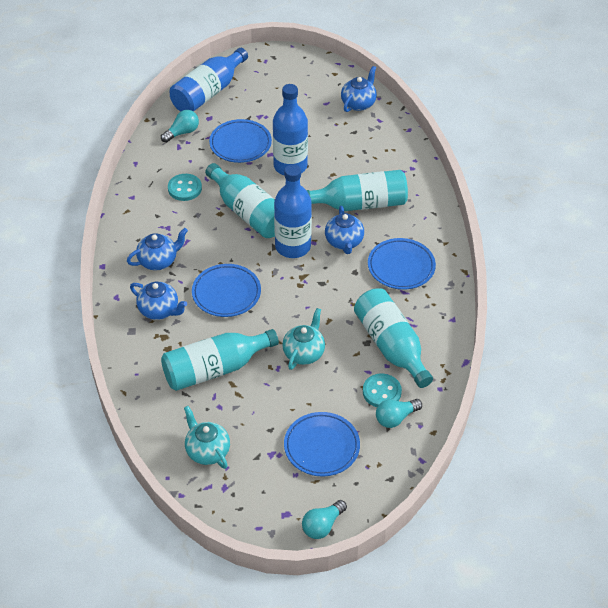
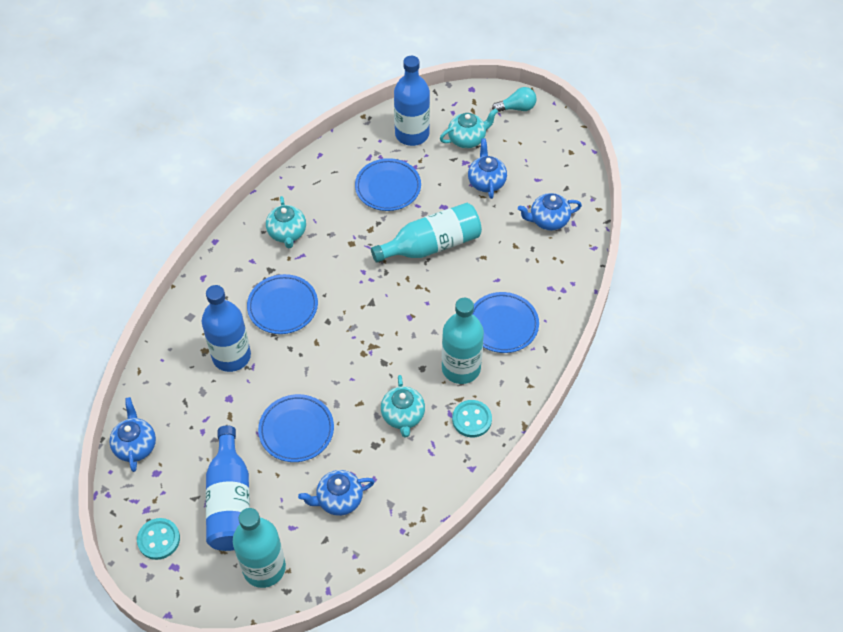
turquoise bottle: 4 -> 3
turquoise light bulb: 3 -> 1
turquoise teapot: 2 -> 3

